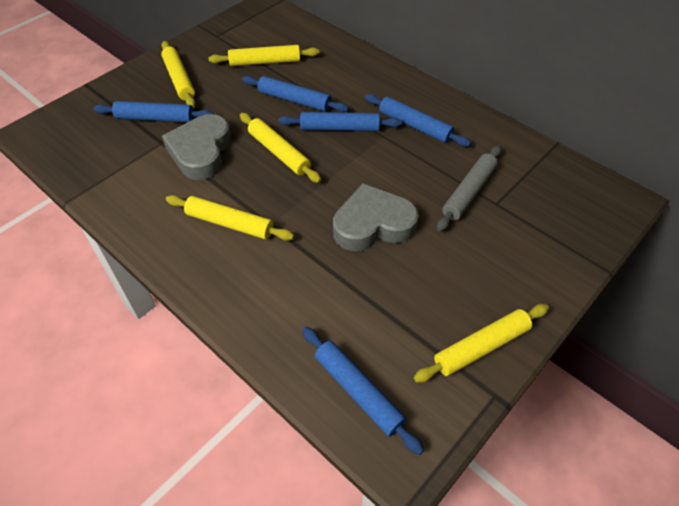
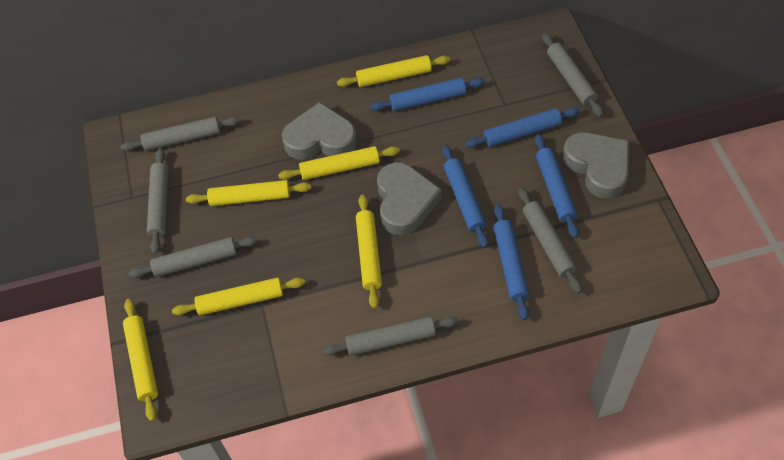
grey heart: 2 -> 3
grey rolling pin: 1 -> 6
yellow rolling pin: 5 -> 6

